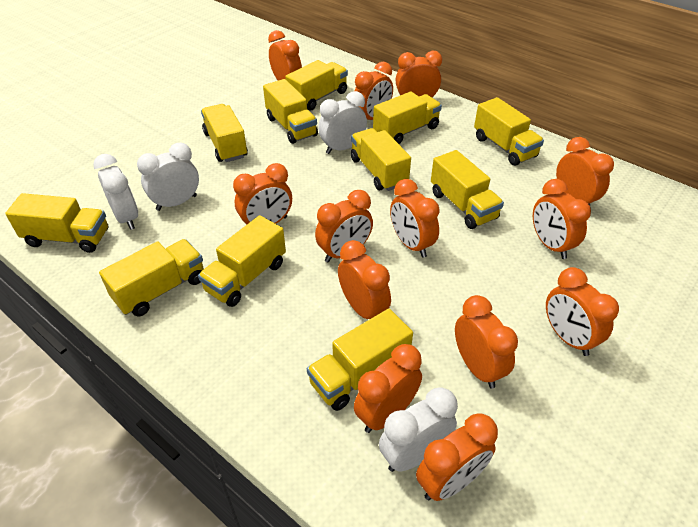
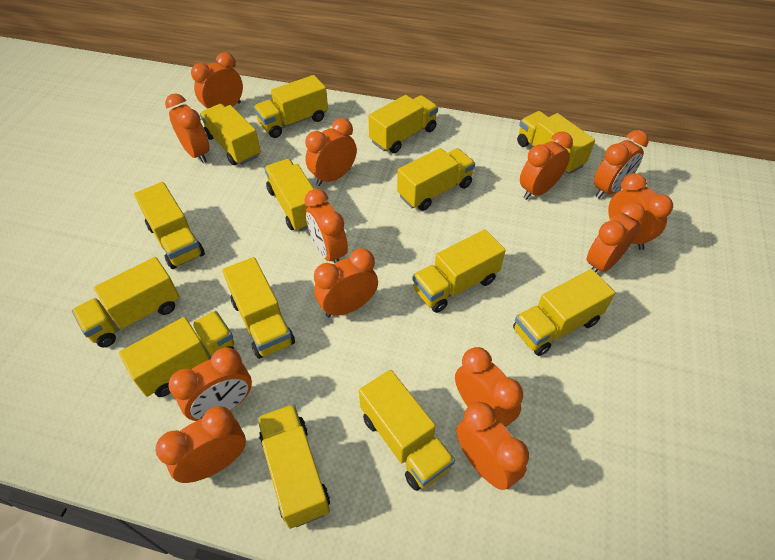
white clock: 4 -> 0
yellow truck: 11 -> 14

